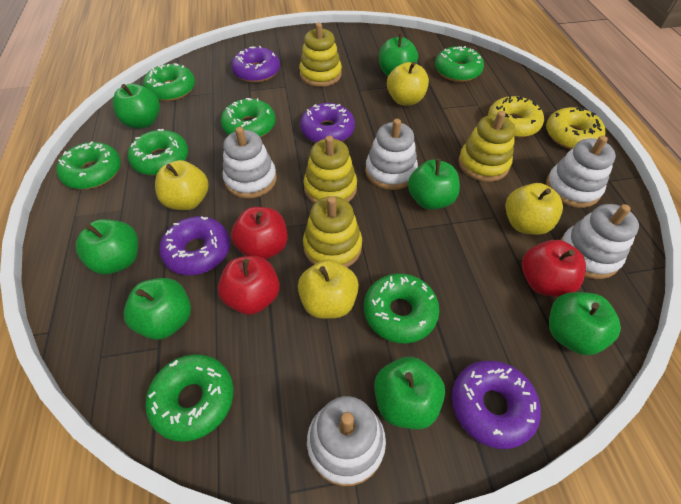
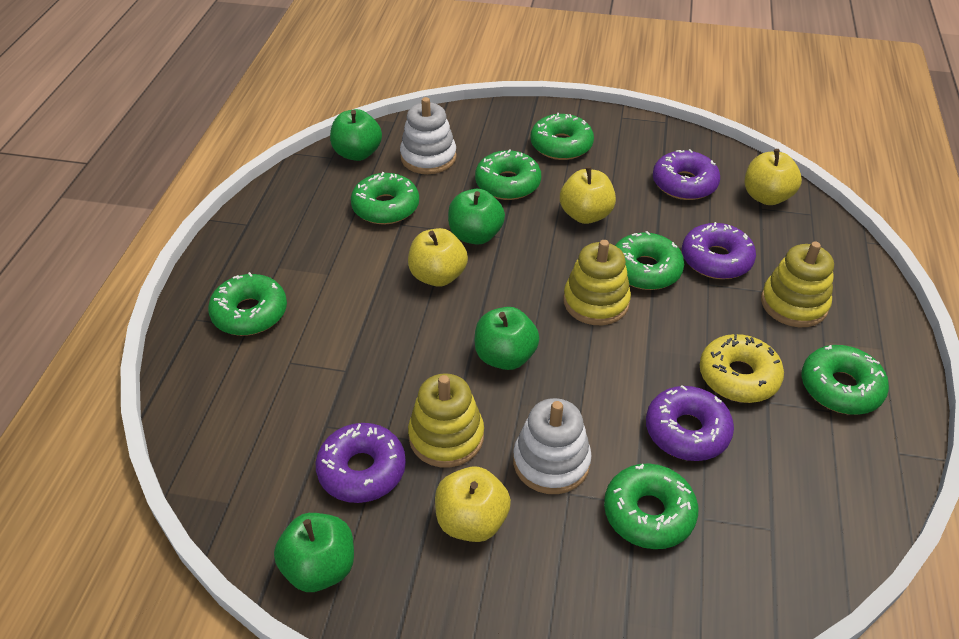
green apple: 7 -> 4
red apple: 3 -> 0
white stacking toy: 5 -> 2
yellow donut: 2 -> 1
yellow stacking toy: 4 -> 3

